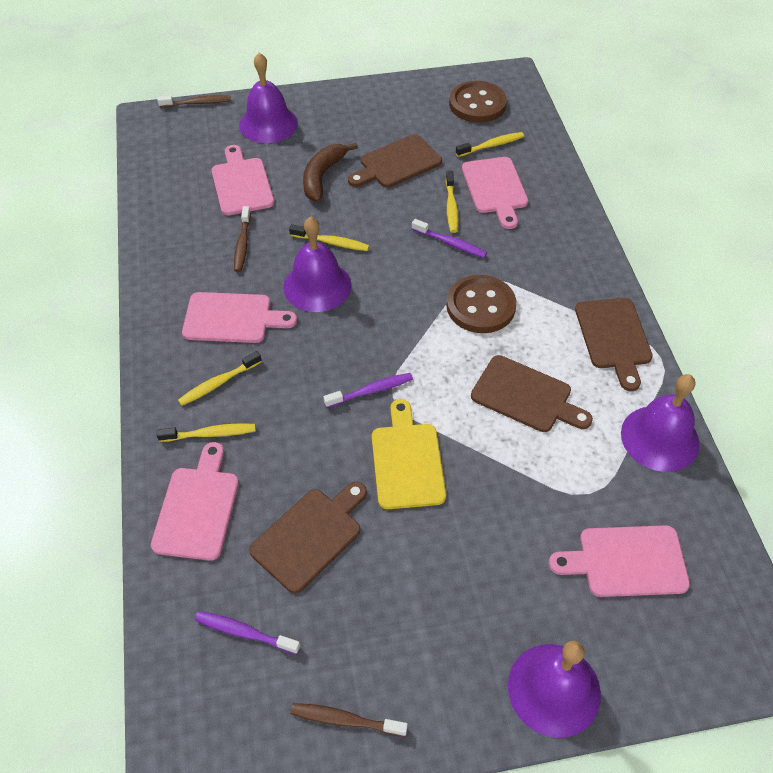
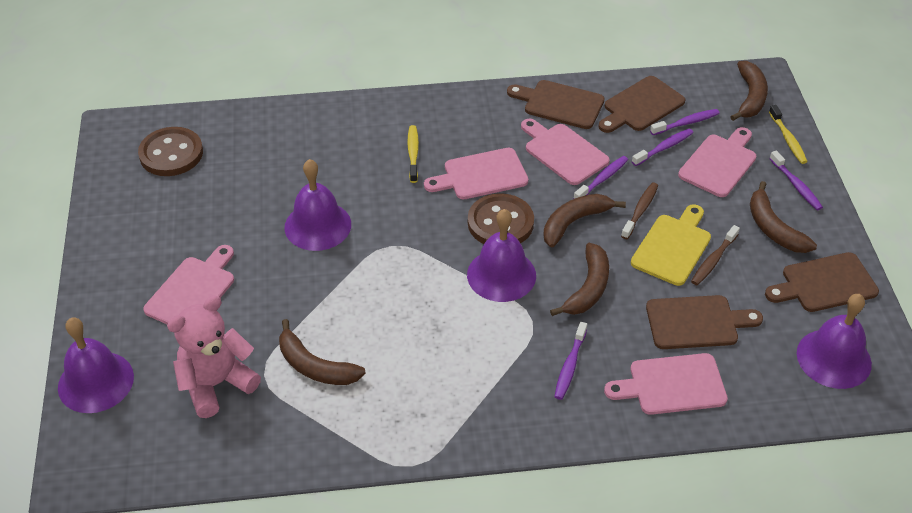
brown banana: 1 -> 5
brown toothbrush: 3 -> 2
pink teddy bear: 0 -> 1
purple toothbrush: 3 -> 5
yellow toothbrush: 5 -> 2

